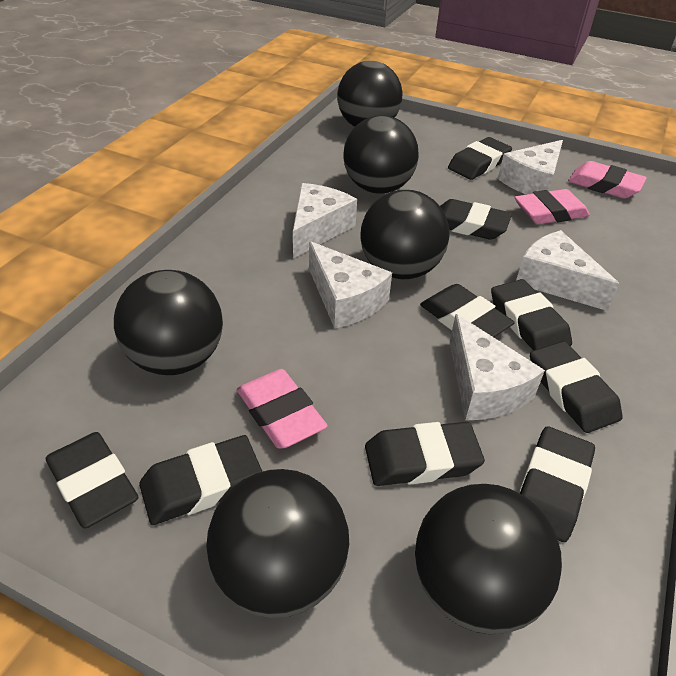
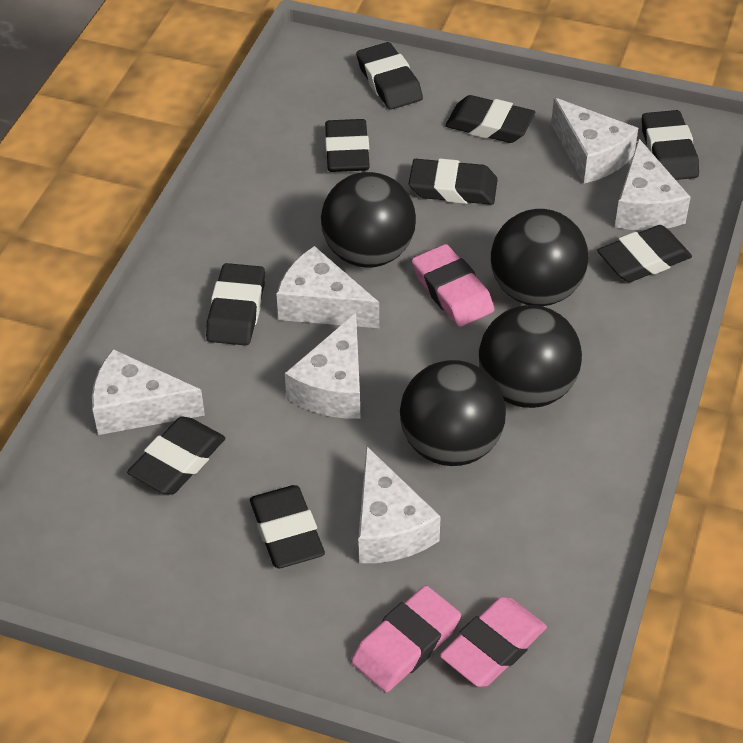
black ball: 6 -> 4
white cheese: 5 -> 6

